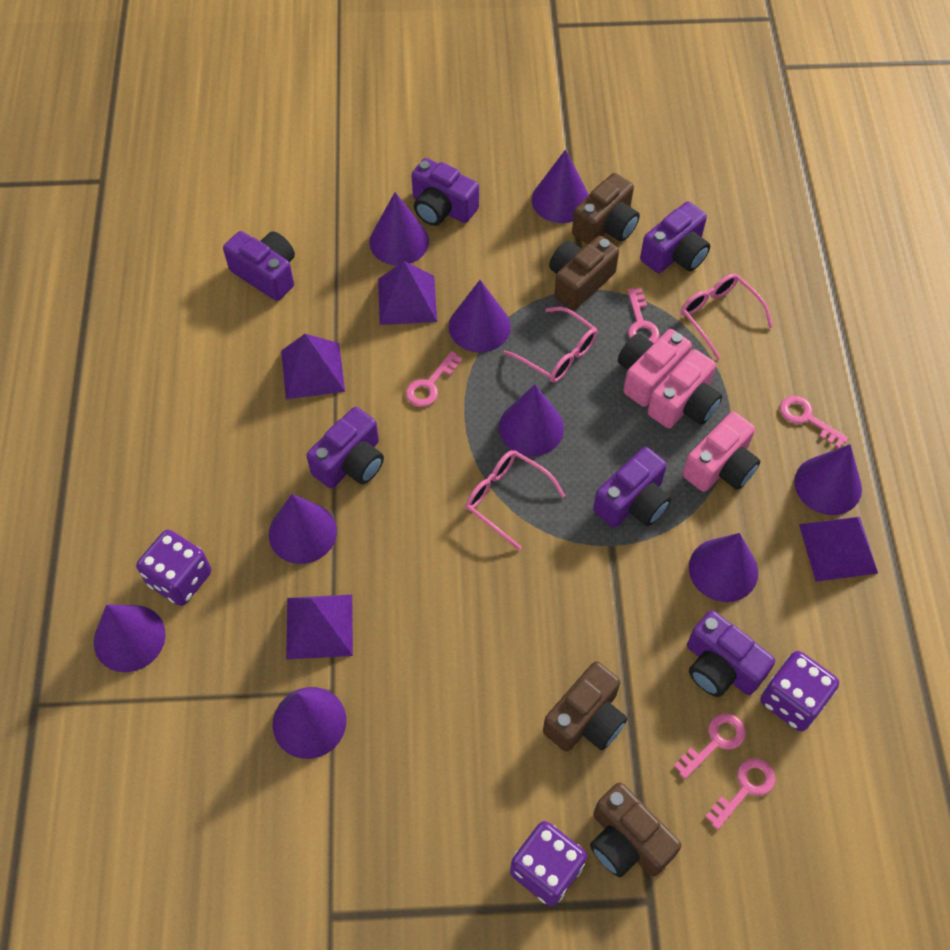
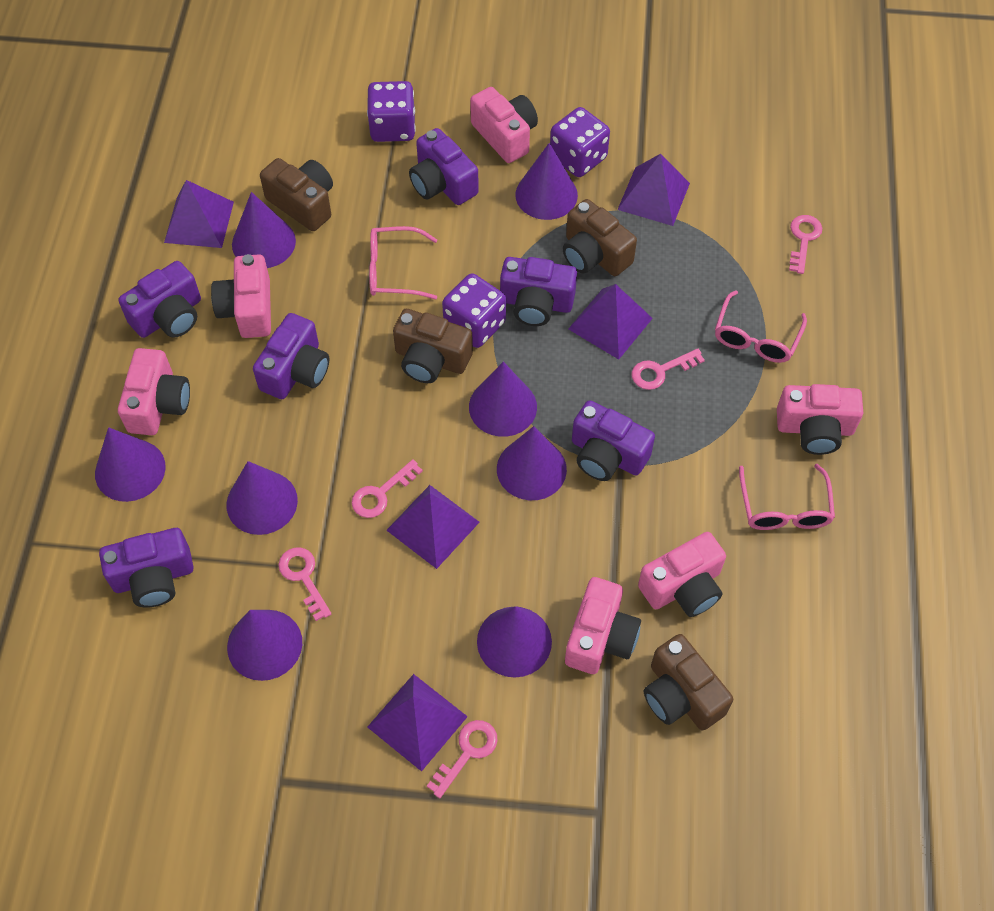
pink camera: 3 -> 6
purple cone: 9 -> 8
purple pyramid: 4 -> 5

